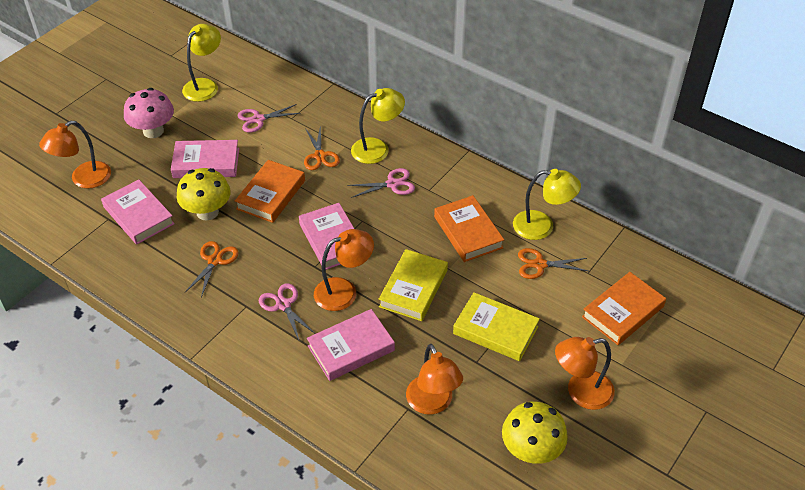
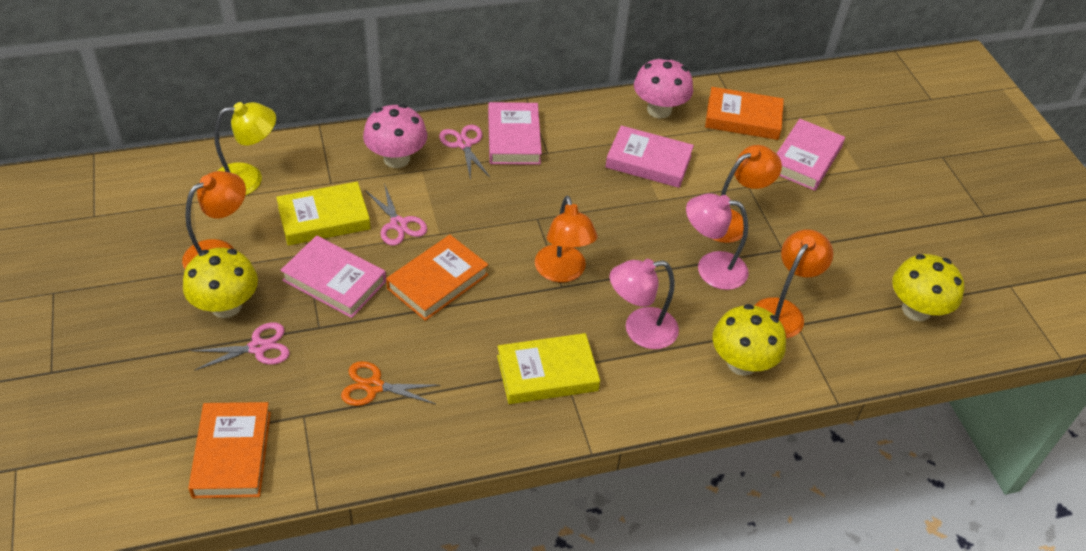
orange scissors: 3 -> 1
pink lamp: 0 -> 2
pink mushroom: 1 -> 2
yellow lamp: 3 -> 1
yellow mushroom: 2 -> 3

